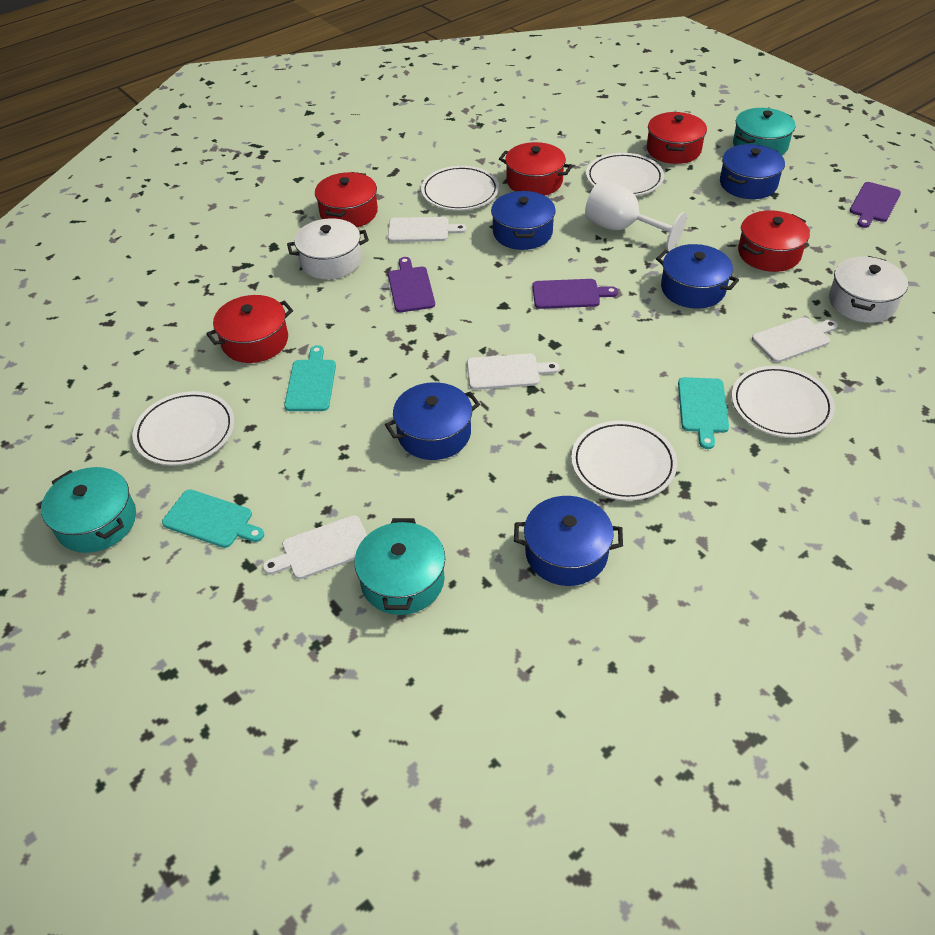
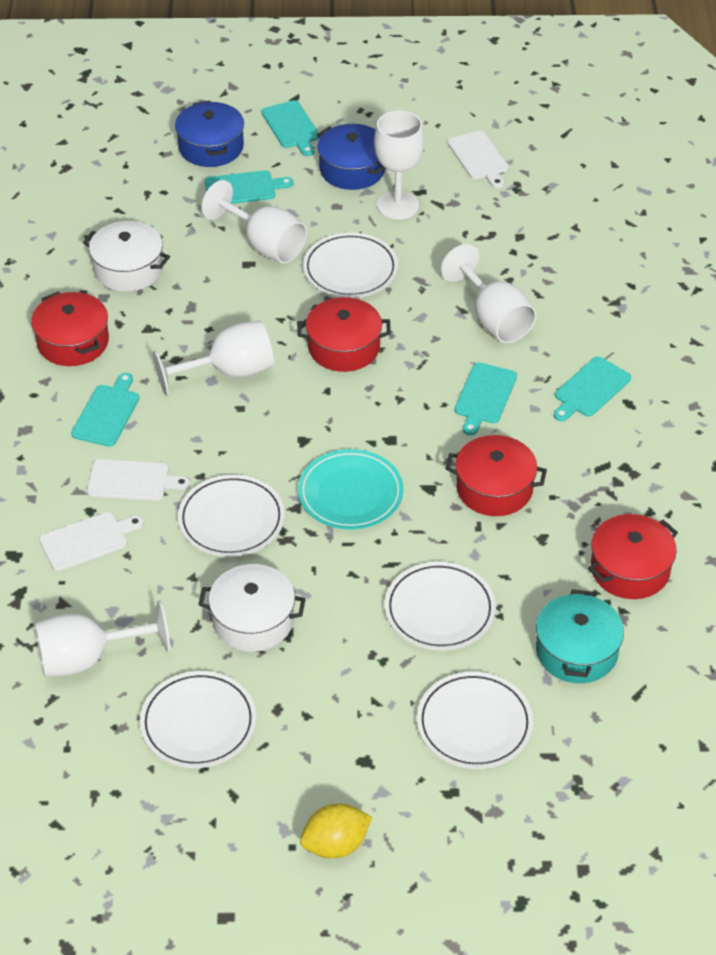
blue pot: 5 -> 2
purple cutting board: 3 -> 0
red pot: 5 -> 4
turquoise cutting board: 3 -> 5
turquoise plate: 0 -> 1
turquoise pot: 3 -> 1
white cutting board: 4 -> 3
white goblet: 1 -> 5
yellow lemon: 0 -> 1

